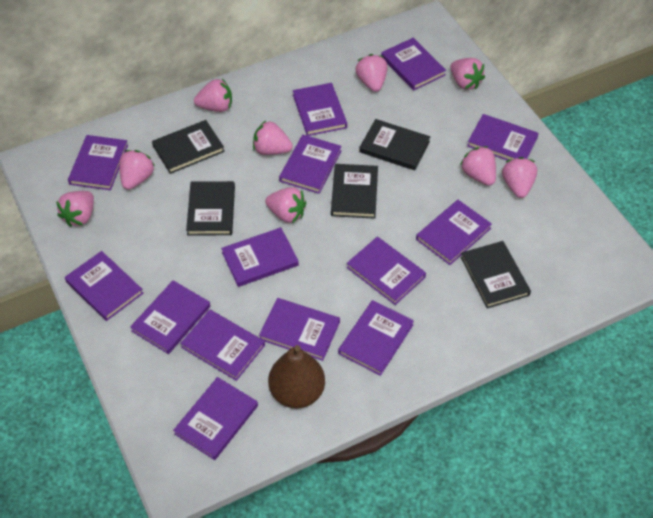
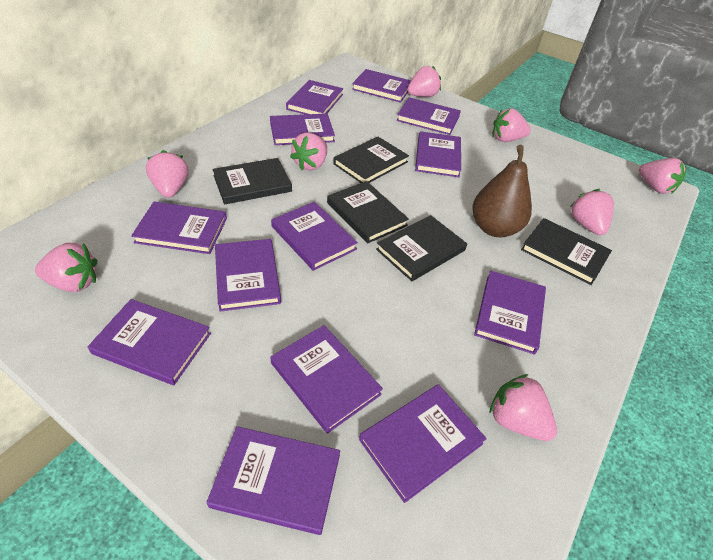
pink strawberry: 9 -> 8
purple book: 14 -> 13

